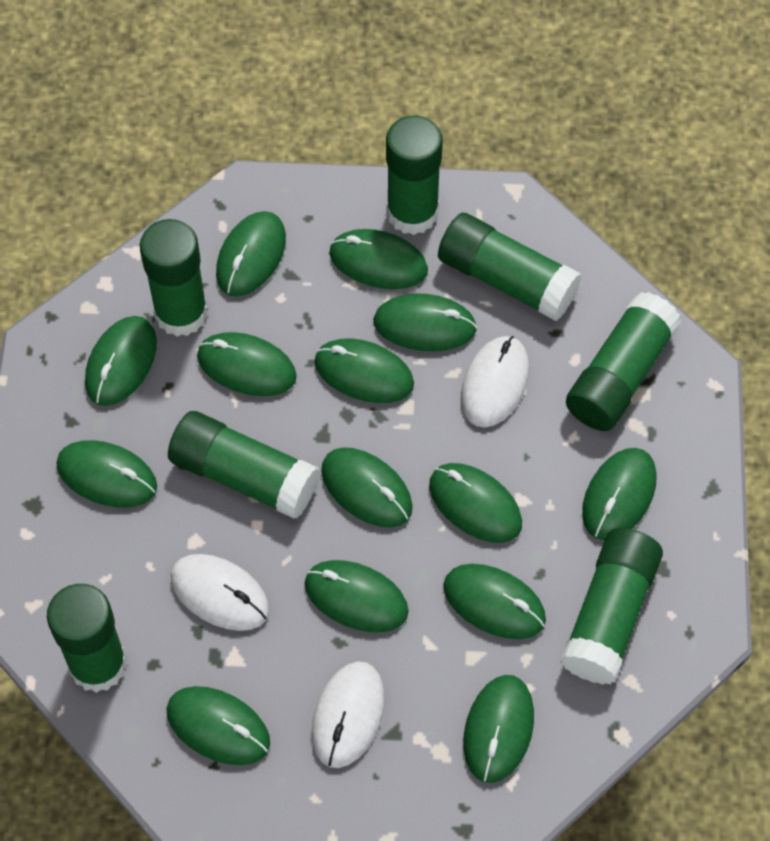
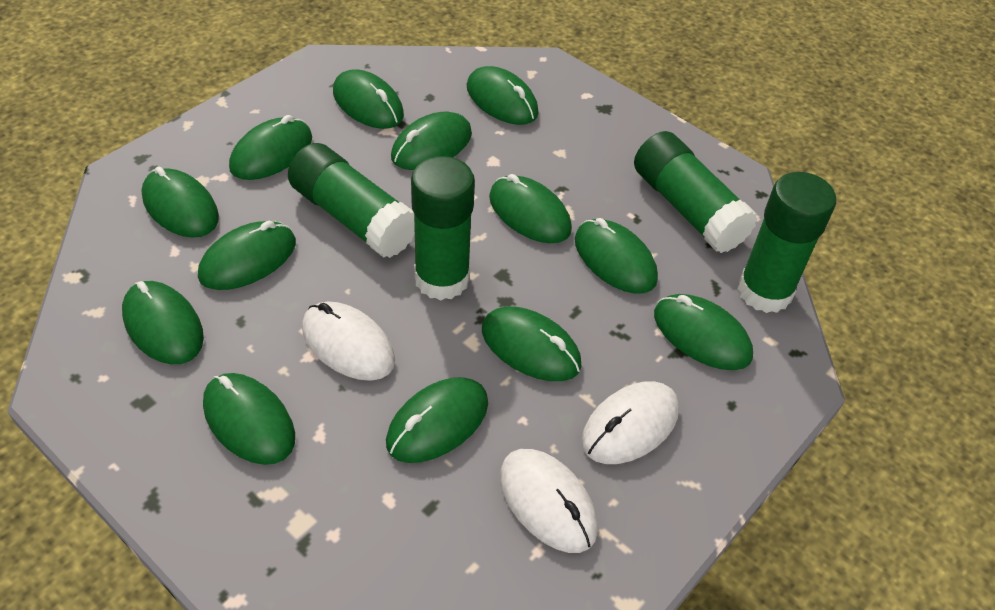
green glue stick: 7 -> 4
green mouse: 14 -> 13

